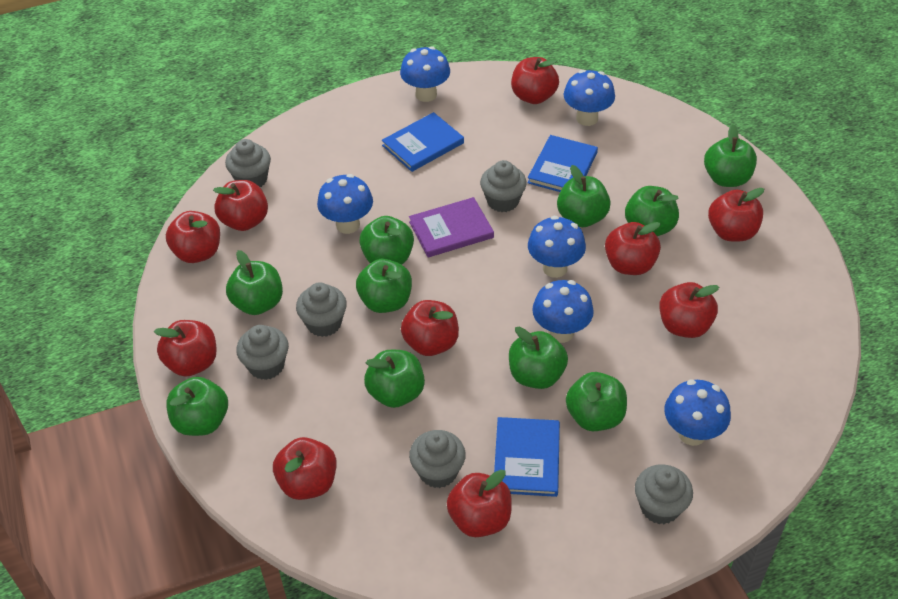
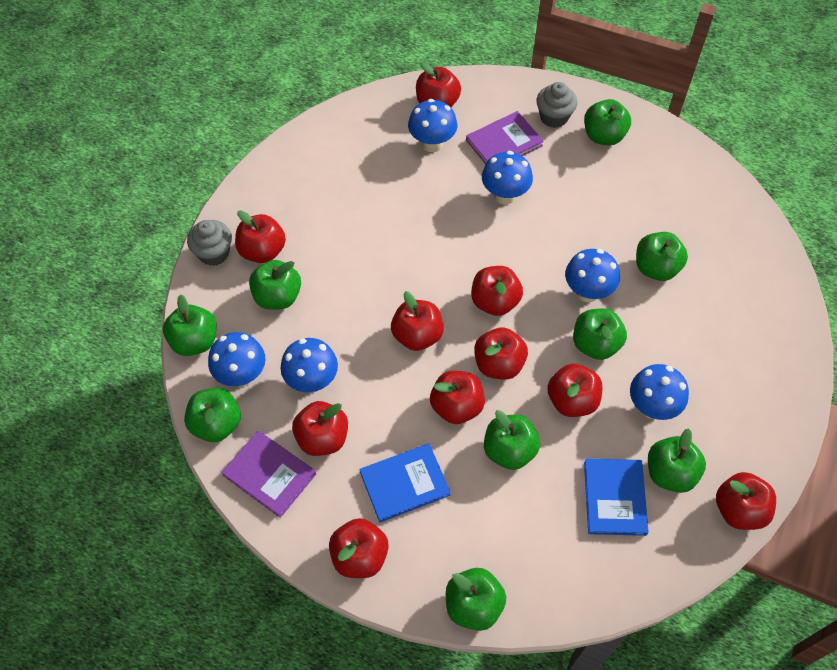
blue book: 3 -> 2
green apple: 10 -> 9
grey cupcake: 6 -> 2
purple book: 1 -> 2

